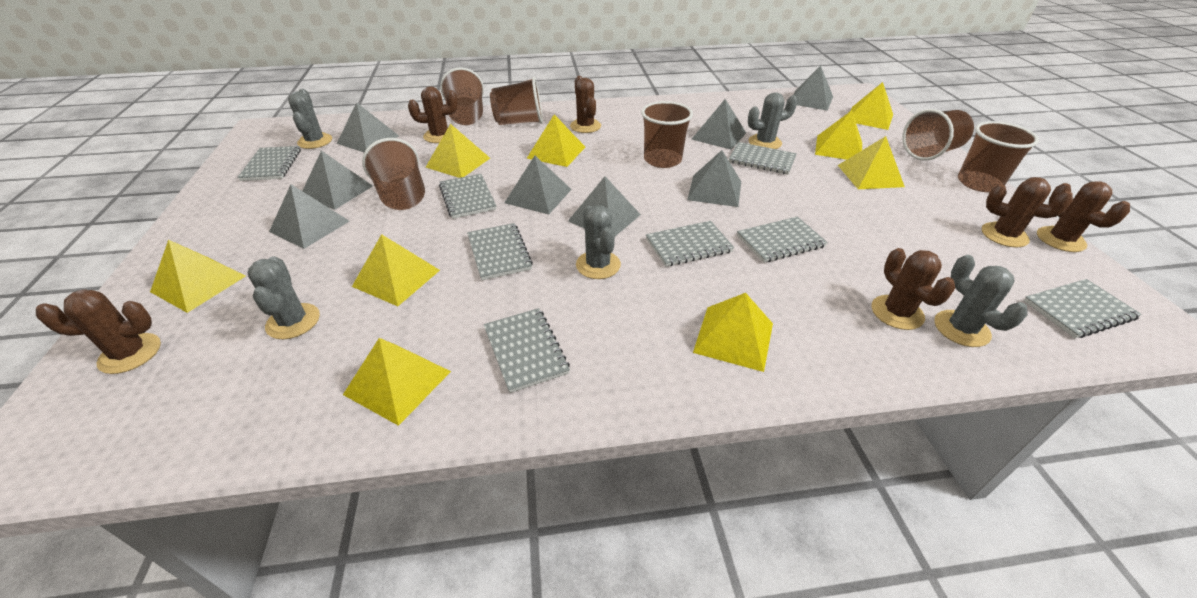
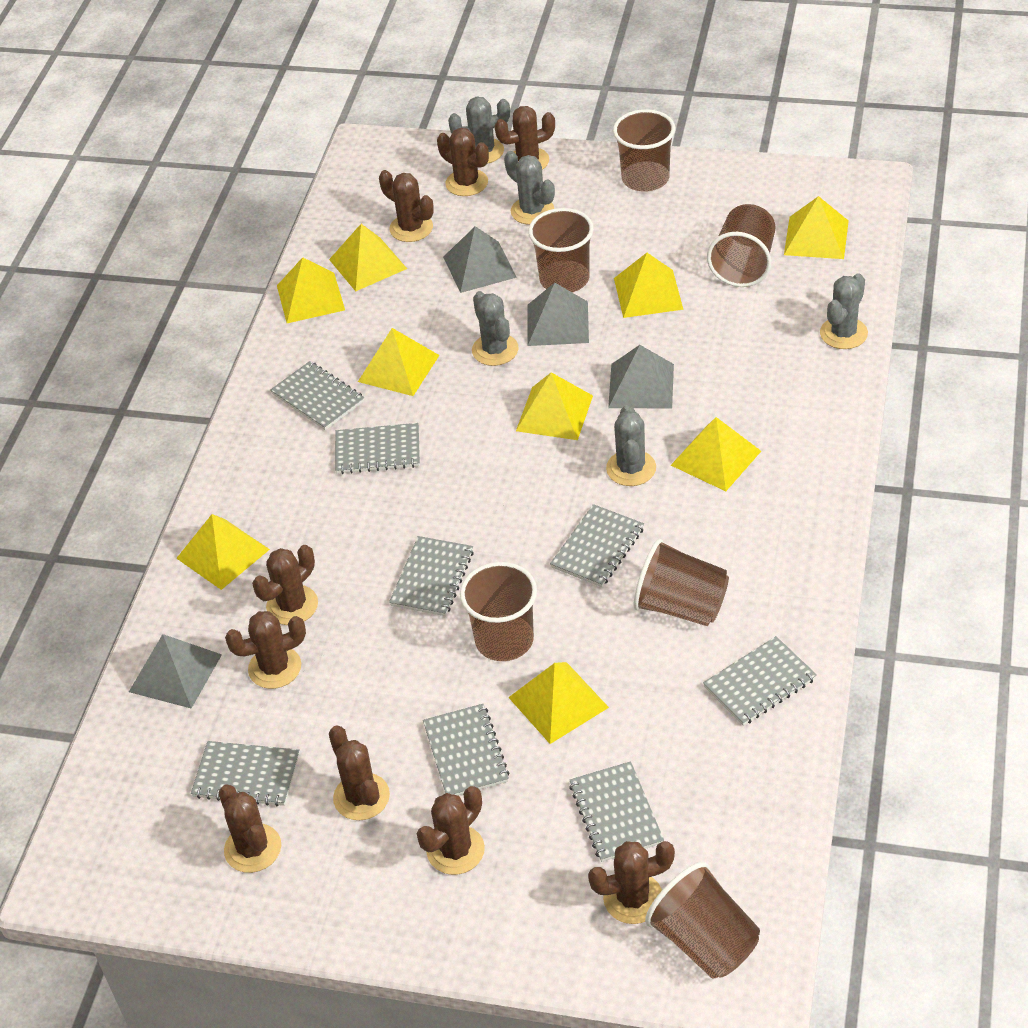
brown cactus: 6 -> 9
grey pyramid: 8 -> 4

